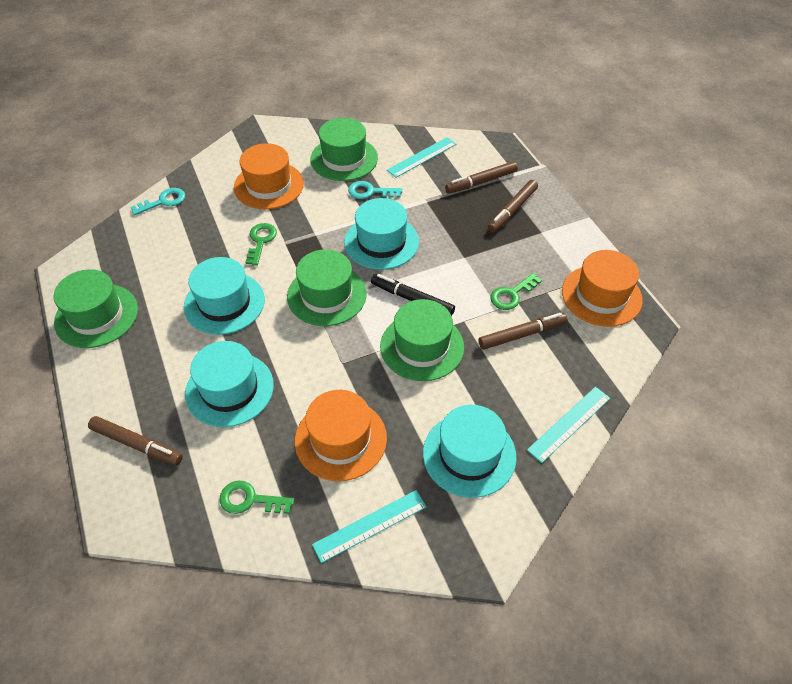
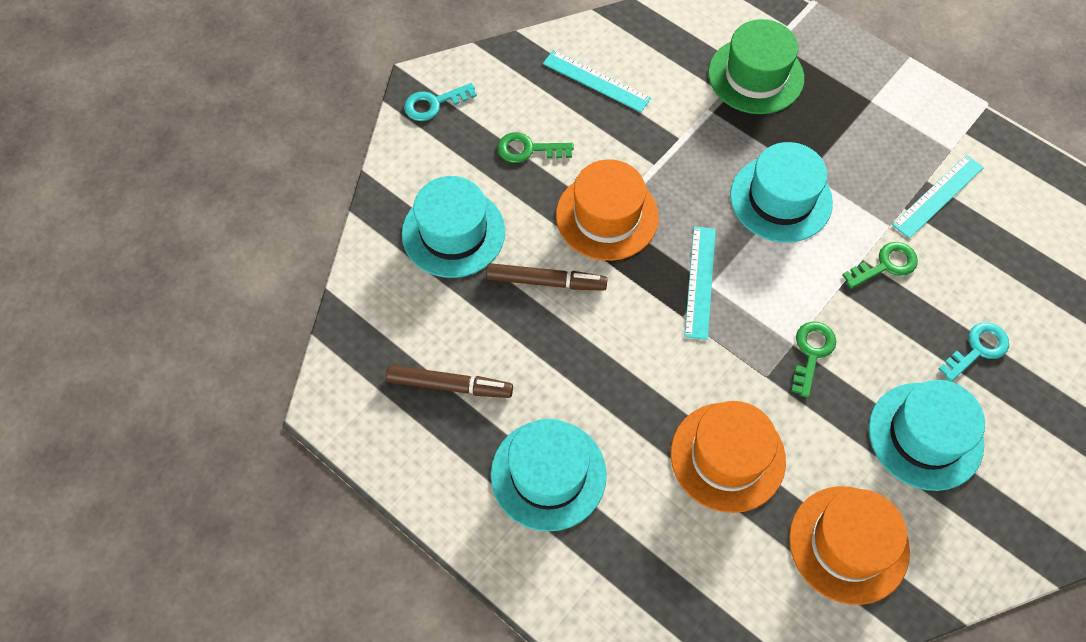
black marker: 1 -> 0
brown marker: 4 -> 2
green hat: 4 -> 1

